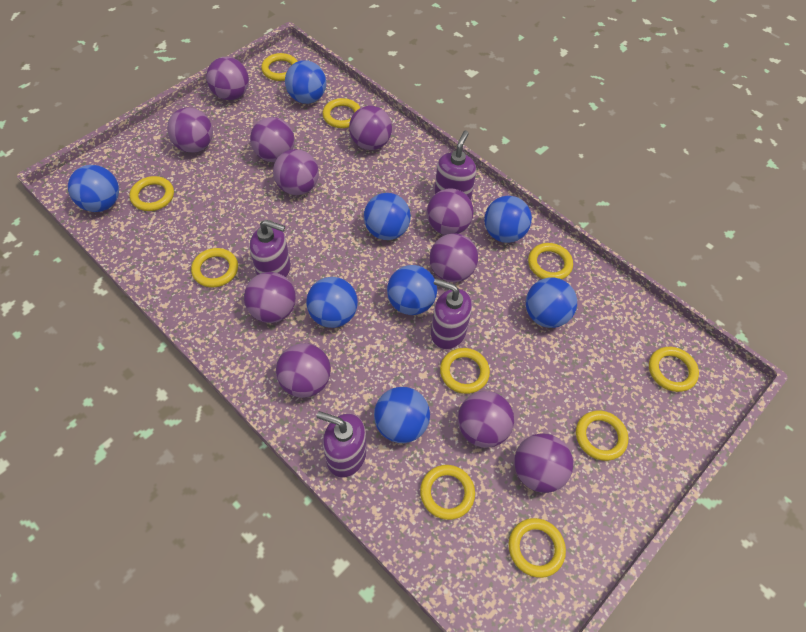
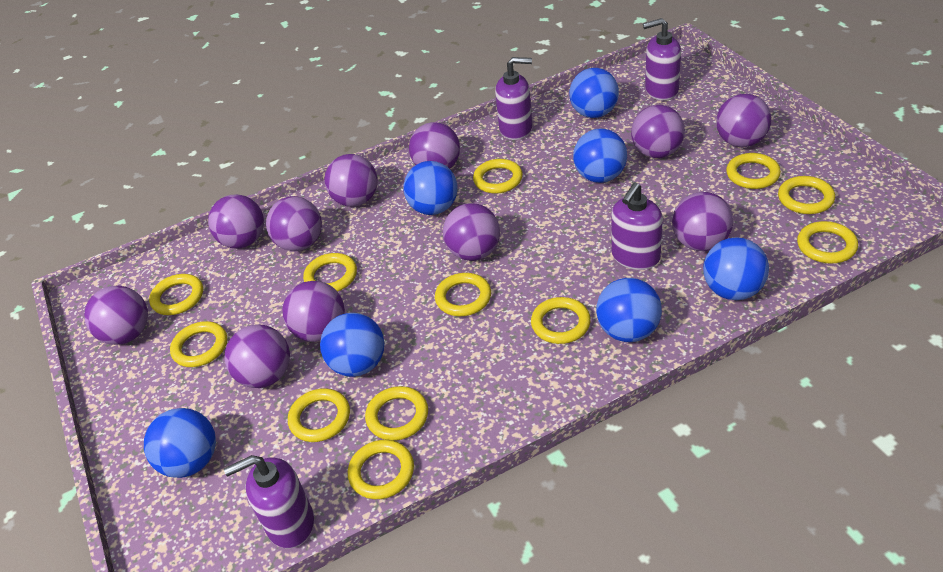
blue ball: 8 -> 7
yellow ring: 10 -> 12

